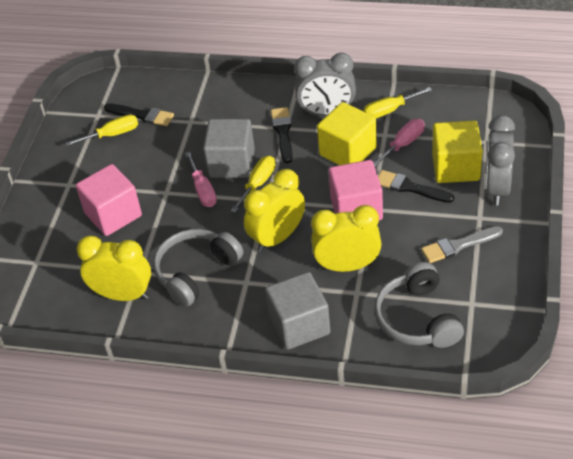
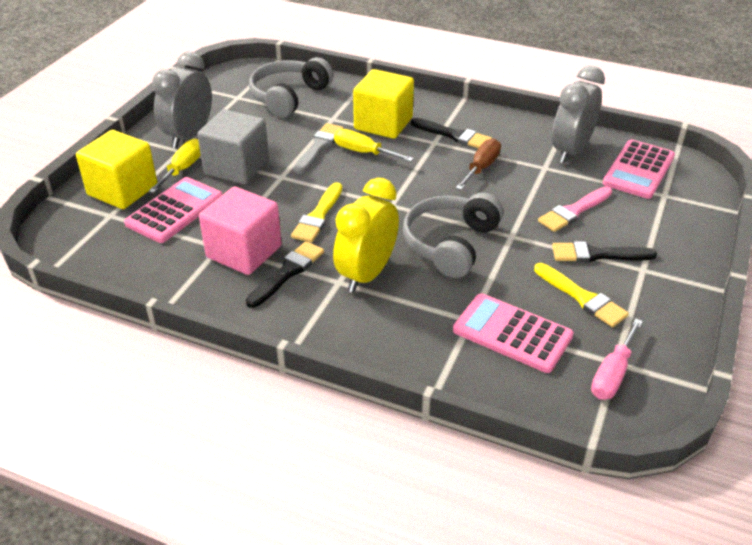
brown screwdriver: 0 -> 1
grey cube: 2 -> 1
pink brush: 0 -> 1
pink calculator: 0 -> 3
pink cube: 2 -> 1
pink screwdriver: 2 -> 1
yellow brush: 0 -> 2
yellow clock: 3 -> 1
yellow screwdriver: 3 -> 2

